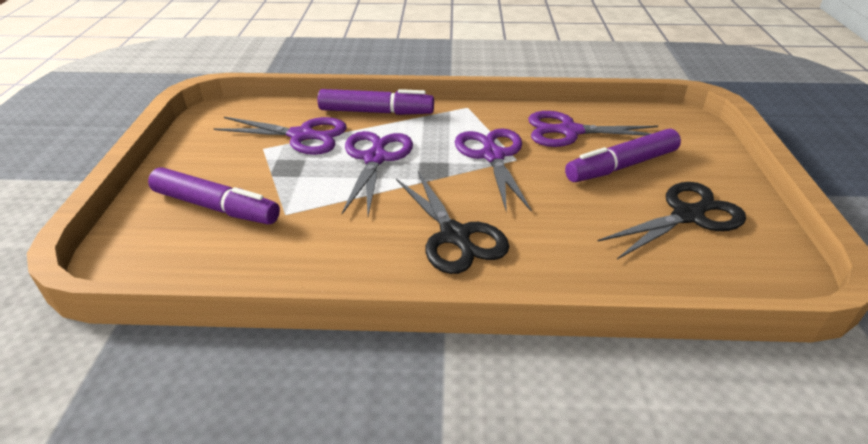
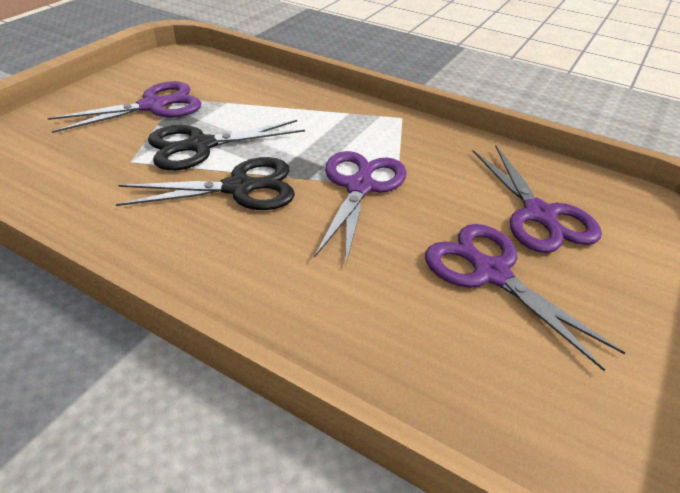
purple marker: 3 -> 0

